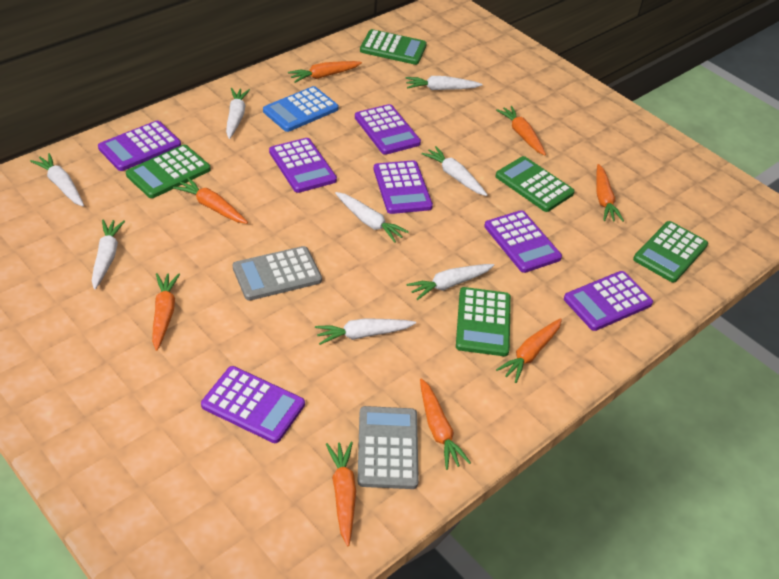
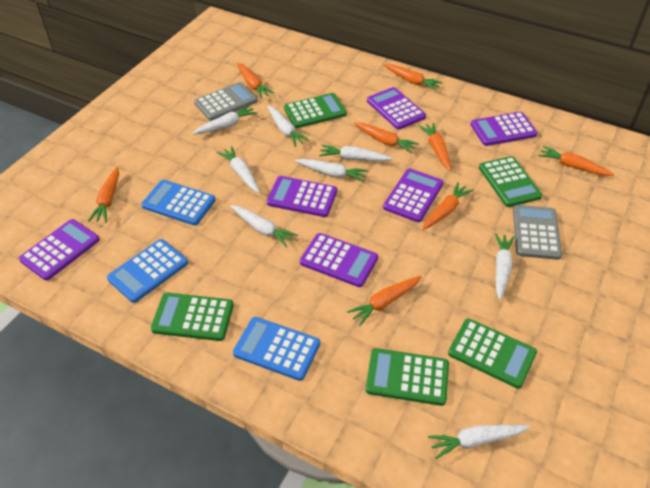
blue calculator: 1 -> 3
purple calculator: 7 -> 6

